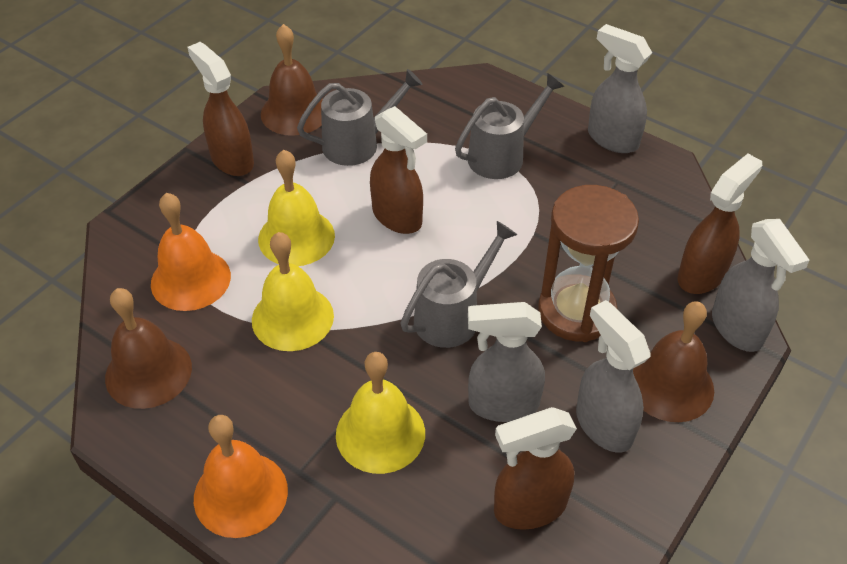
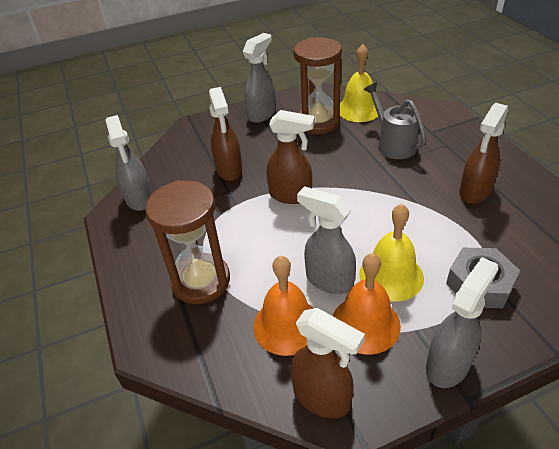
brown bell: 3 -> 0
brown hourglass: 1 -> 2
grey nut: 0 -> 1
grey watering can: 3 -> 1
yellow bell: 3 -> 2

